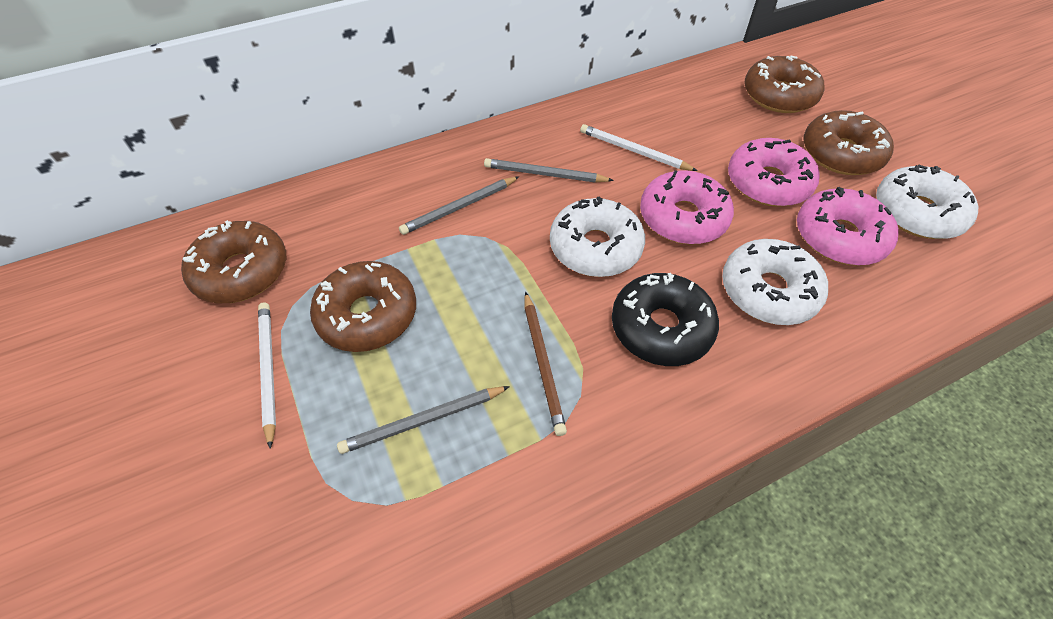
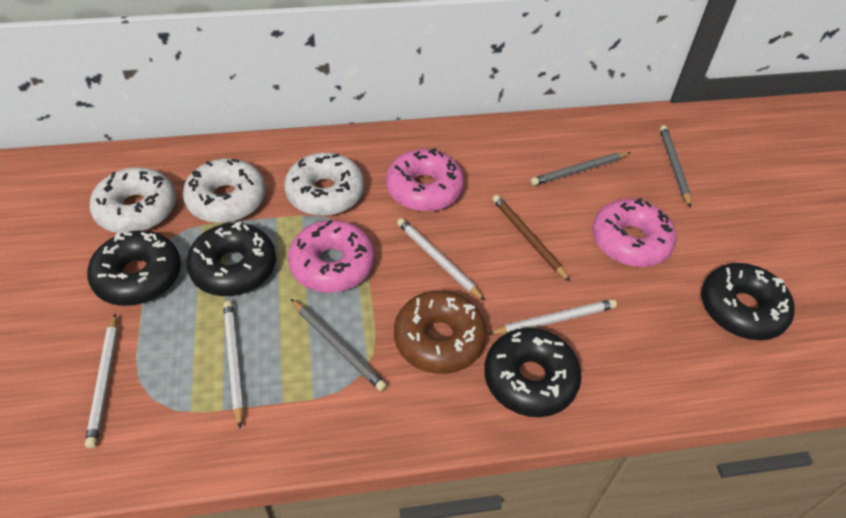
black donut: 1 -> 4
brown donut: 4 -> 1
white pencil: 2 -> 4

